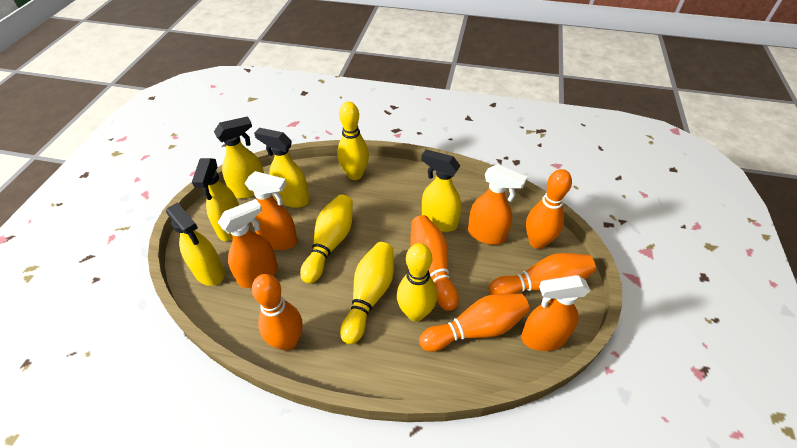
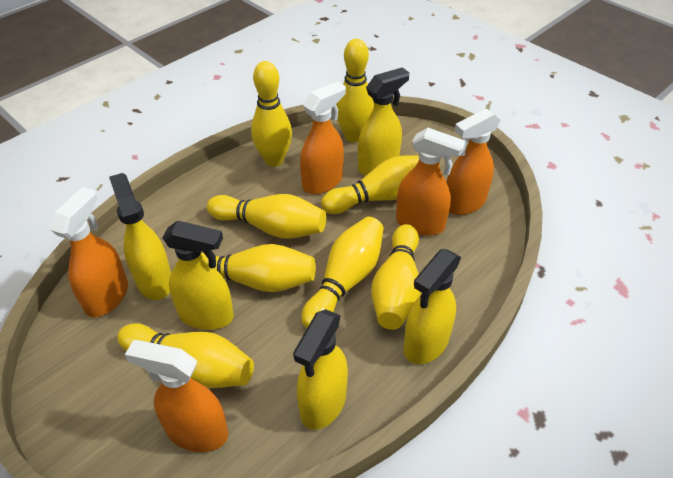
orange bowling pin: 5 -> 0
orange spray bottle: 4 -> 5
yellow bowling pin: 4 -> 8

